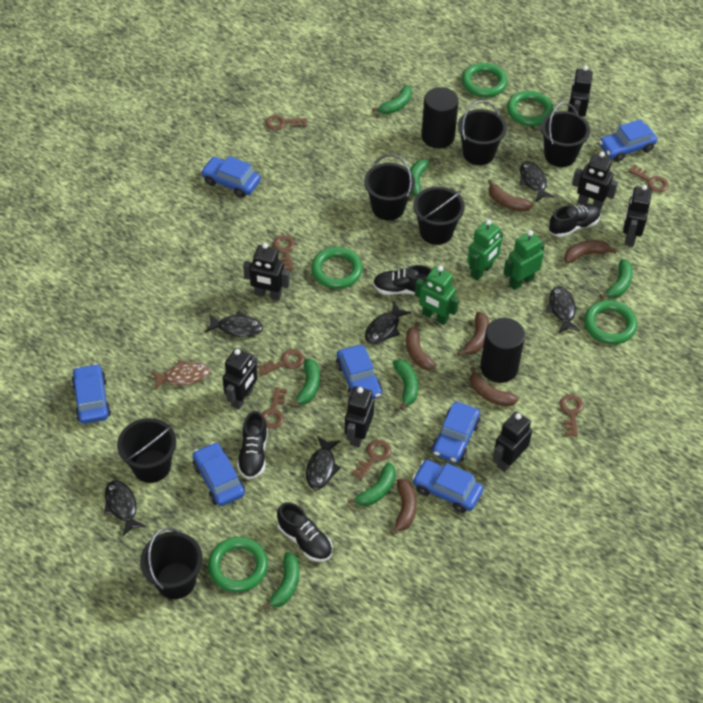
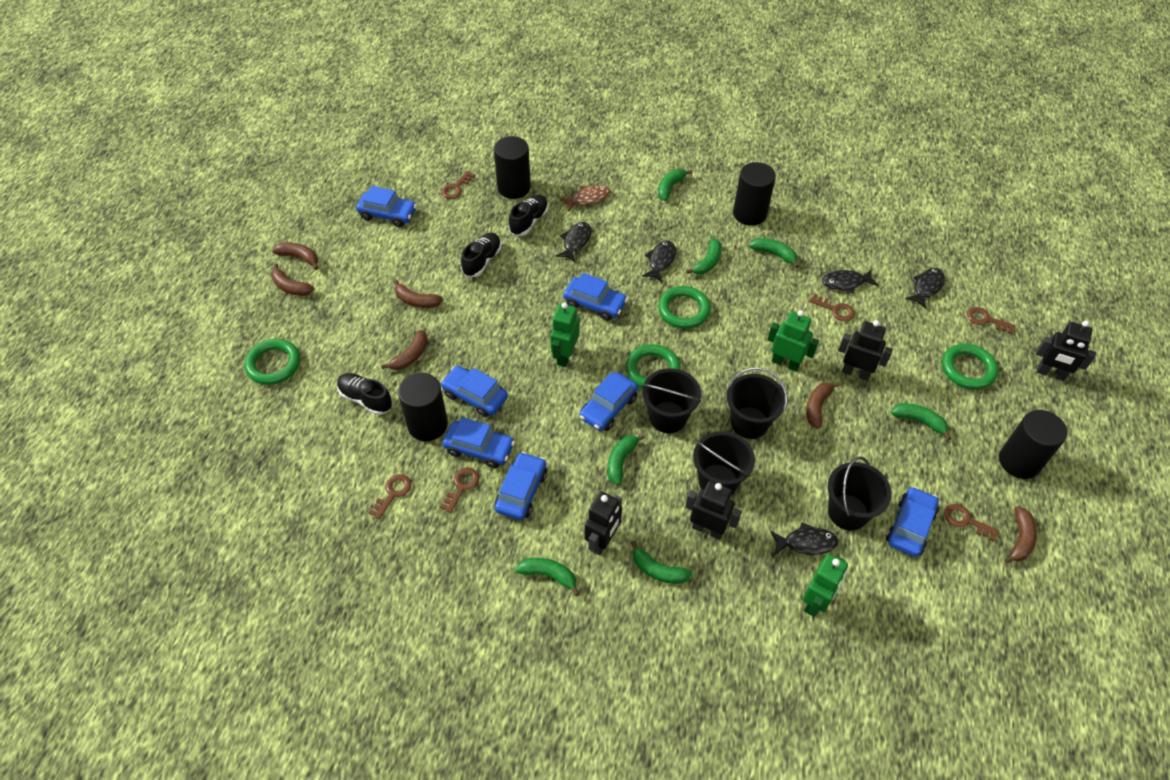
black bucket: 6 -> 4
black cylinder: 2 -> 4
black fish: 6 -> 5
black robot: 7 -> 4
black shoe: 4 -> 3
brown key: 7 -> 6
green ring: 5 -> 4

